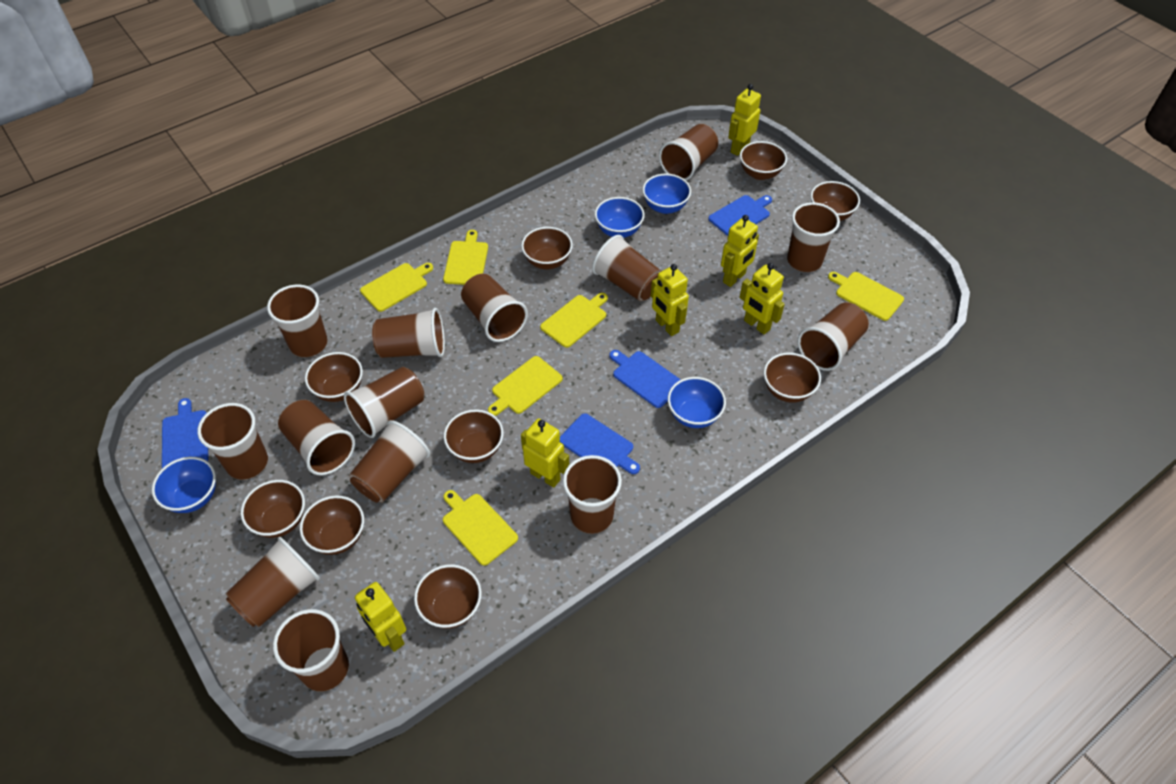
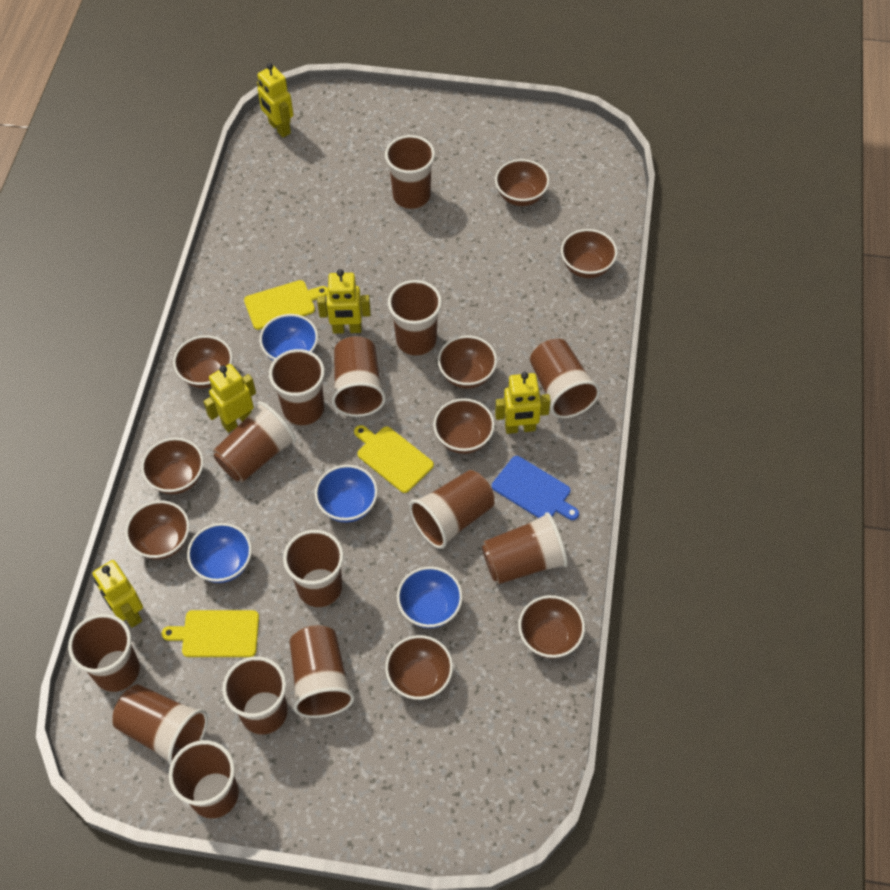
blue cutting board: 4 -> 1
yellow cutting board: 6 -> 3
yellow robot: 6 -> 5

